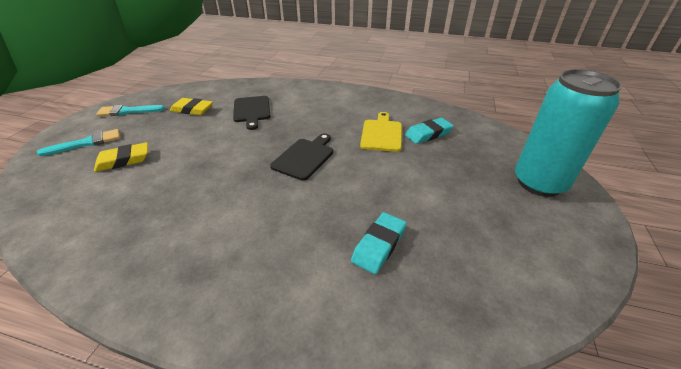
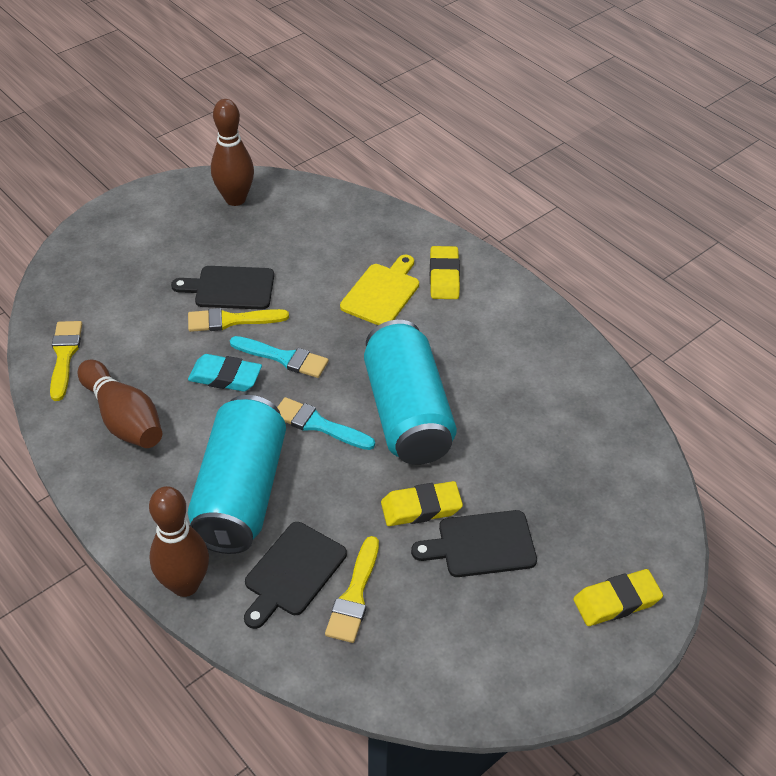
black cutting board: 2 -> 3
brown bowling pin: 0 -> 3
turquoise can: 1 -> 2
turquoise eraser: 2 -> 1
yellow brush: 0 -> 3
yellow eraser: 2 -> 3

